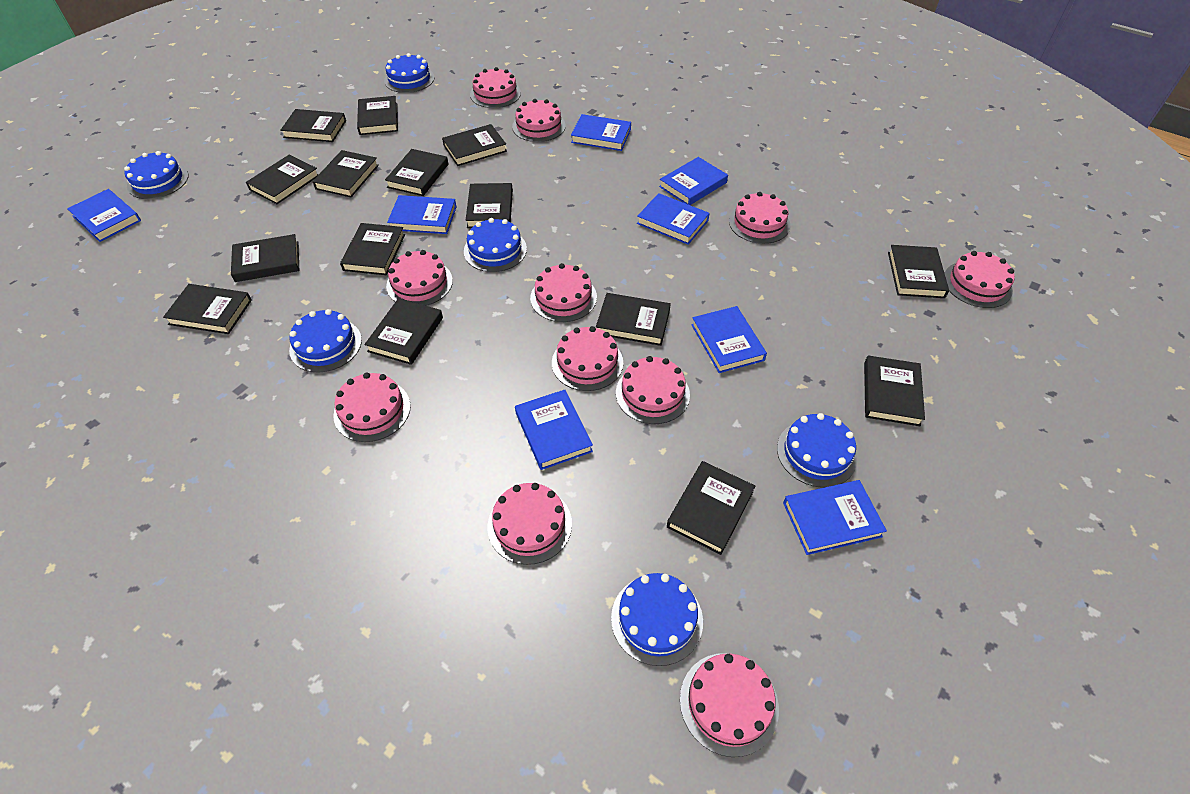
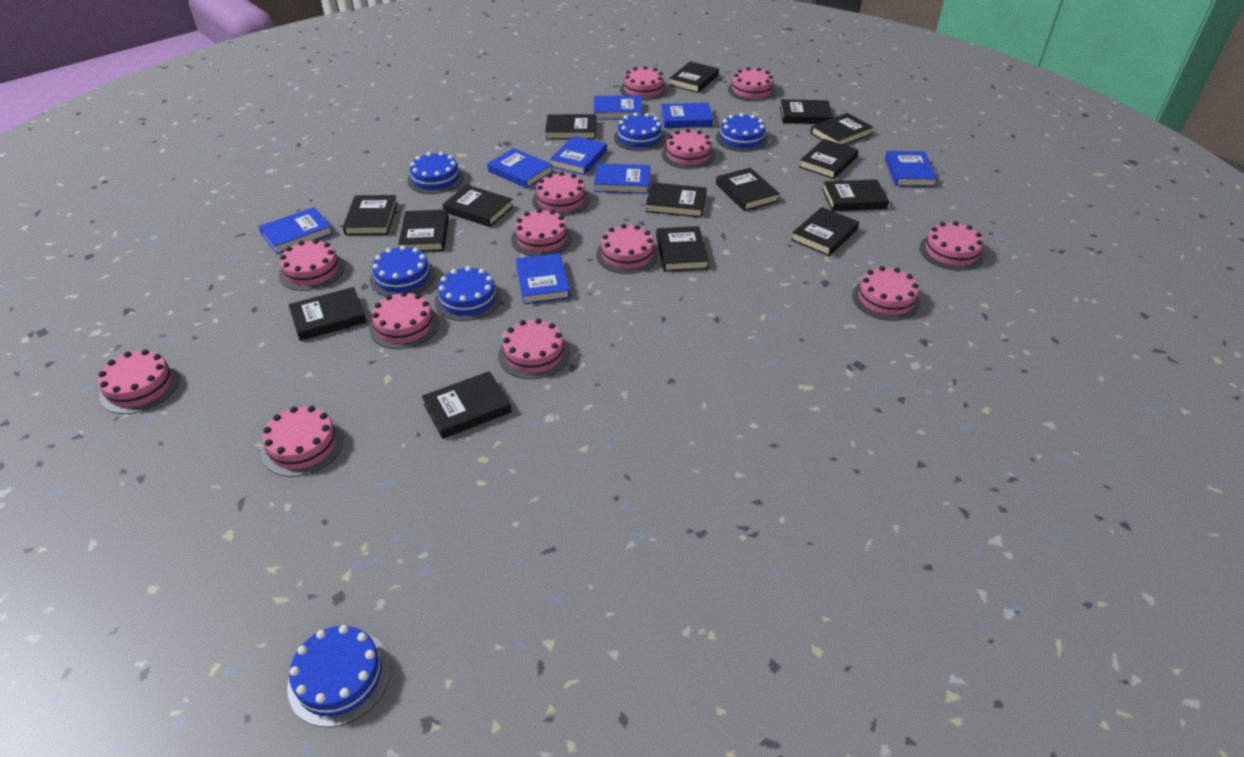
pink cake: 11 -> 13

